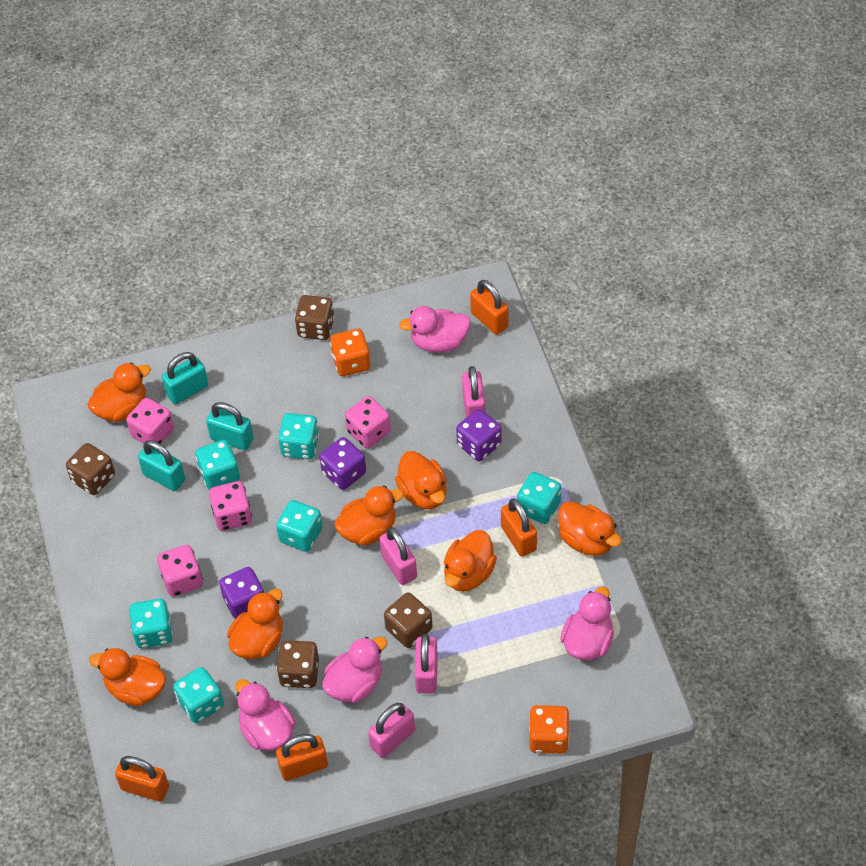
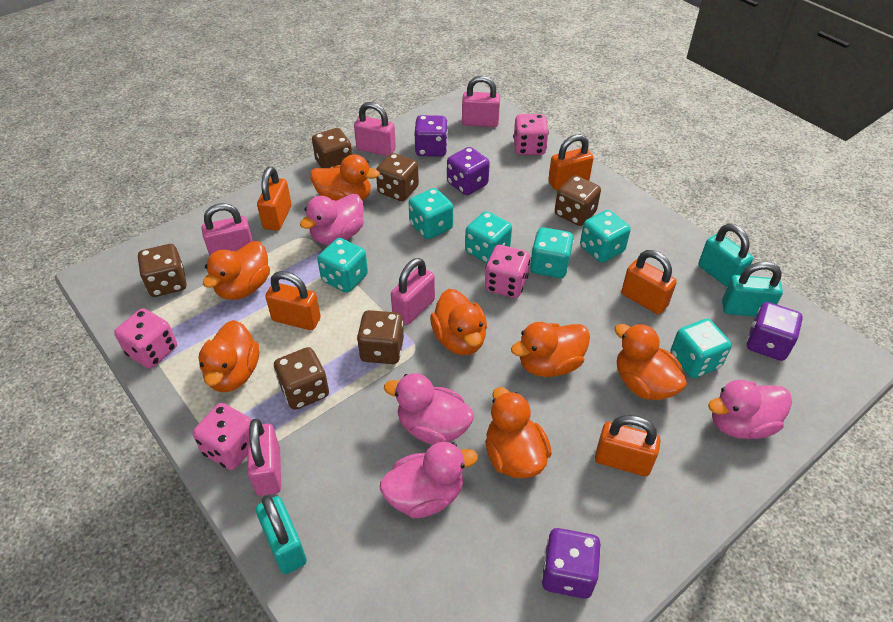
brown dice: 4 -> 6
orange dice: 2 -> 0
orange padlock: 4 -> 5
pink padlock: 4 -> 5
purple dice: 3 -> 4

